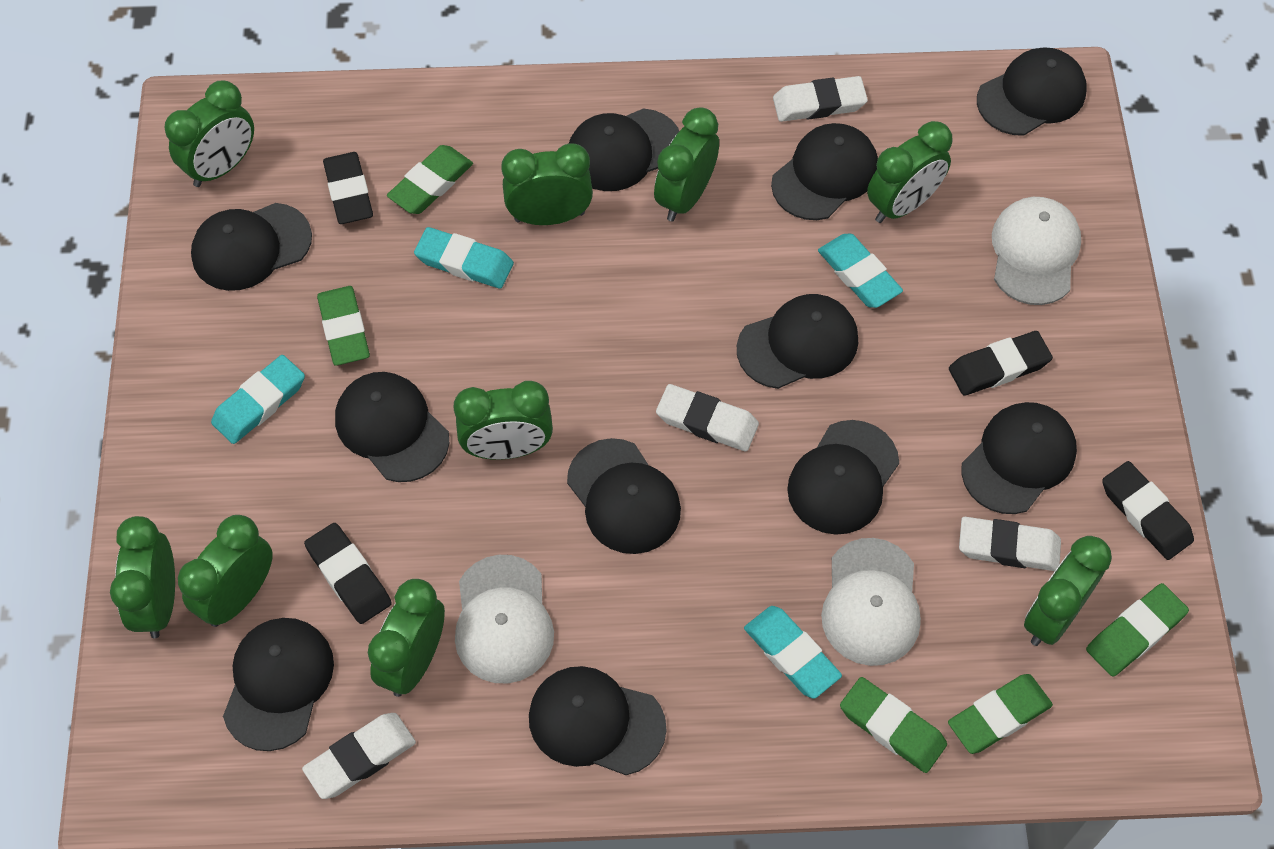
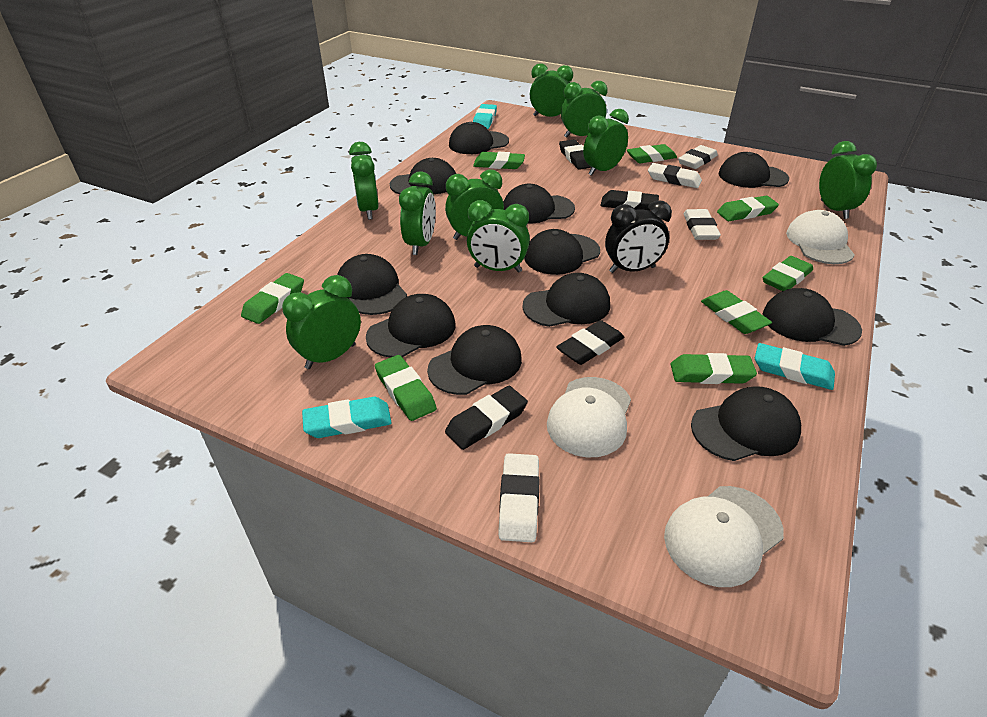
black clock: 0 -> 1
green eraser: 5 -> 8
turquoise eraser: 4 -> 3

